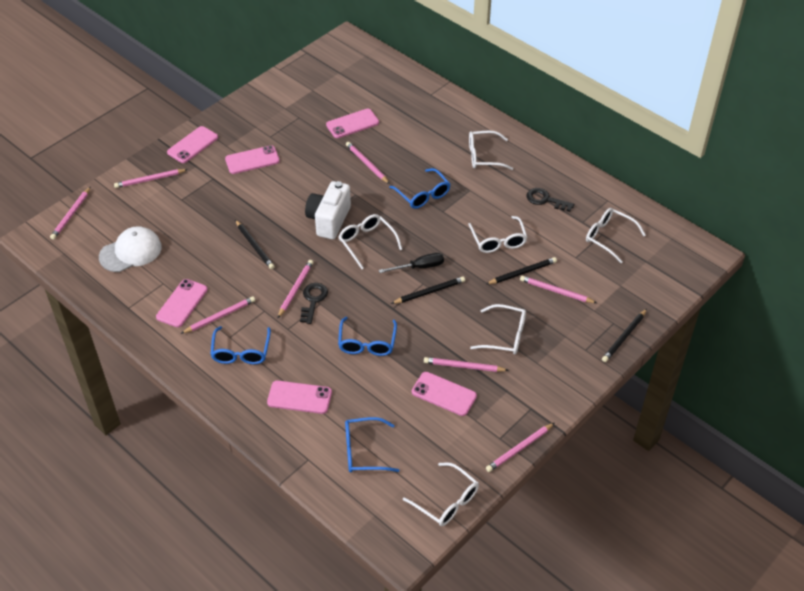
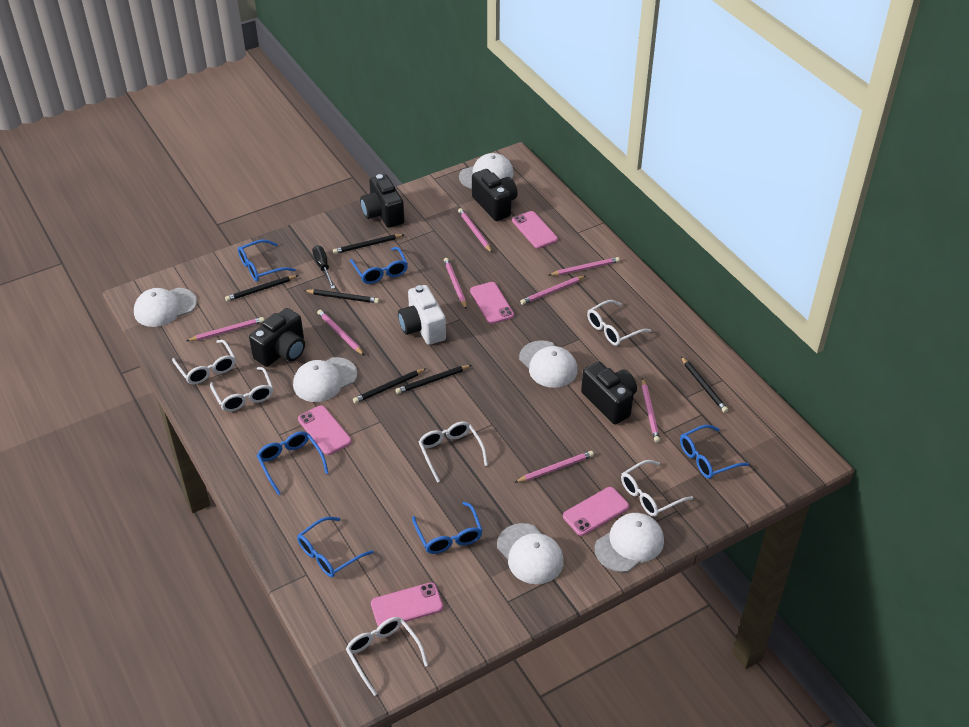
black camera: 0 -> 4
black key: 2 -> 0
black pencil: 4 -> 6
blue glasses: 4 -> 6
pink phone: 6 -> 5
white cap: 1 -> 6

